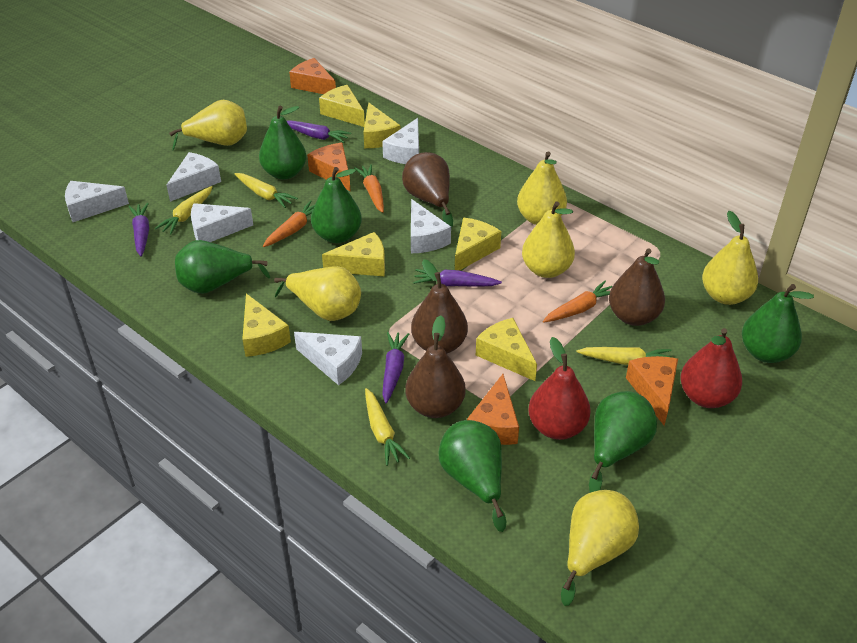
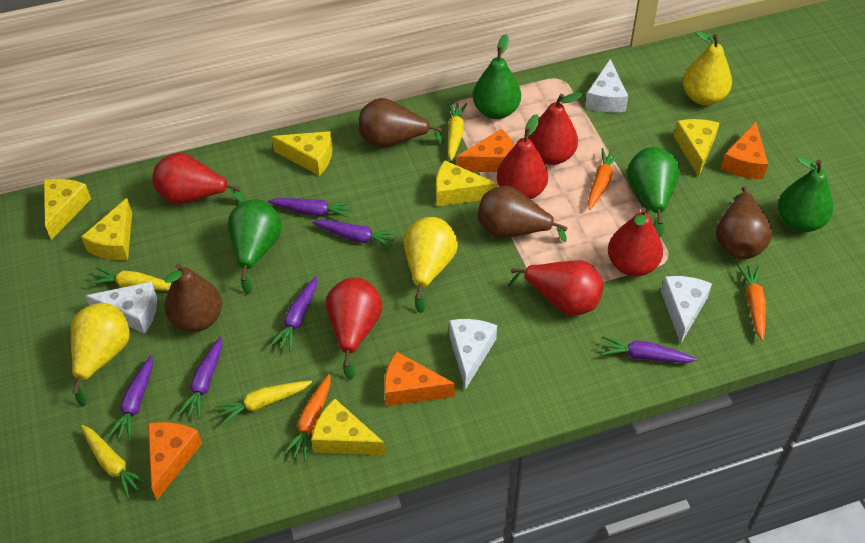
green pear: 6 -> 4
purple carrot: 4 -> 6
red pear: 2 -> 6
white cheese: 6 -> 4
yellow pear: 6 -> 3

